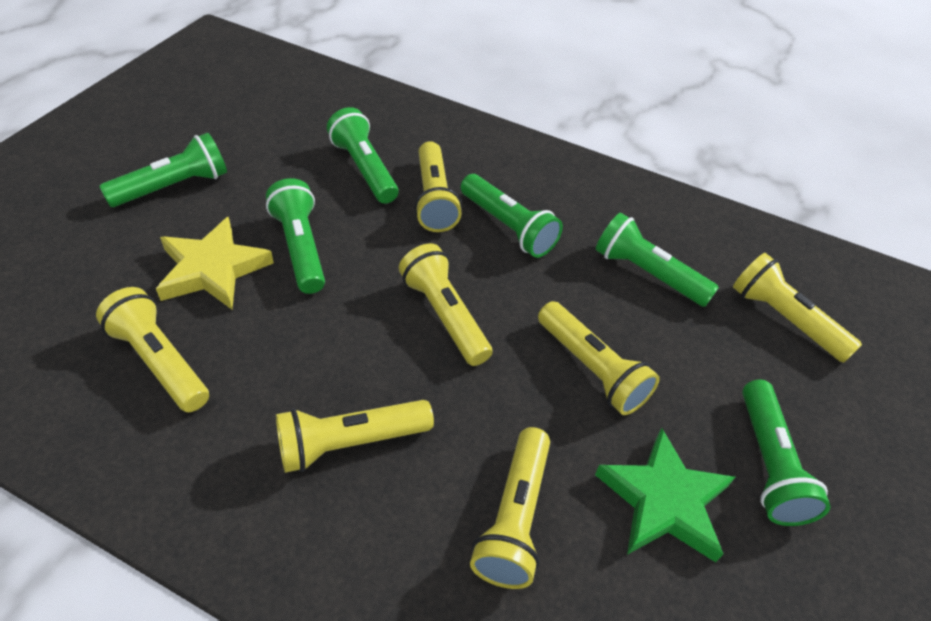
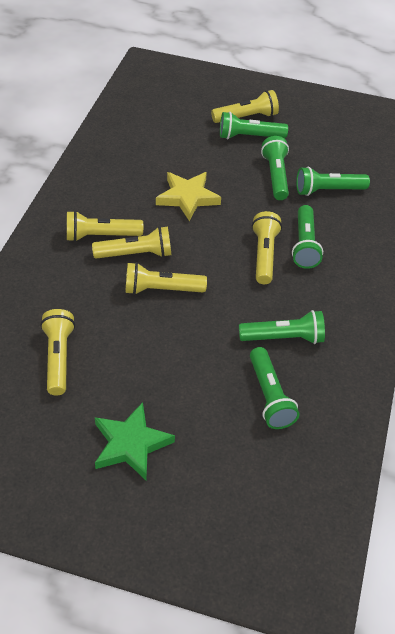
yellow flashlight: 7 -> 6

